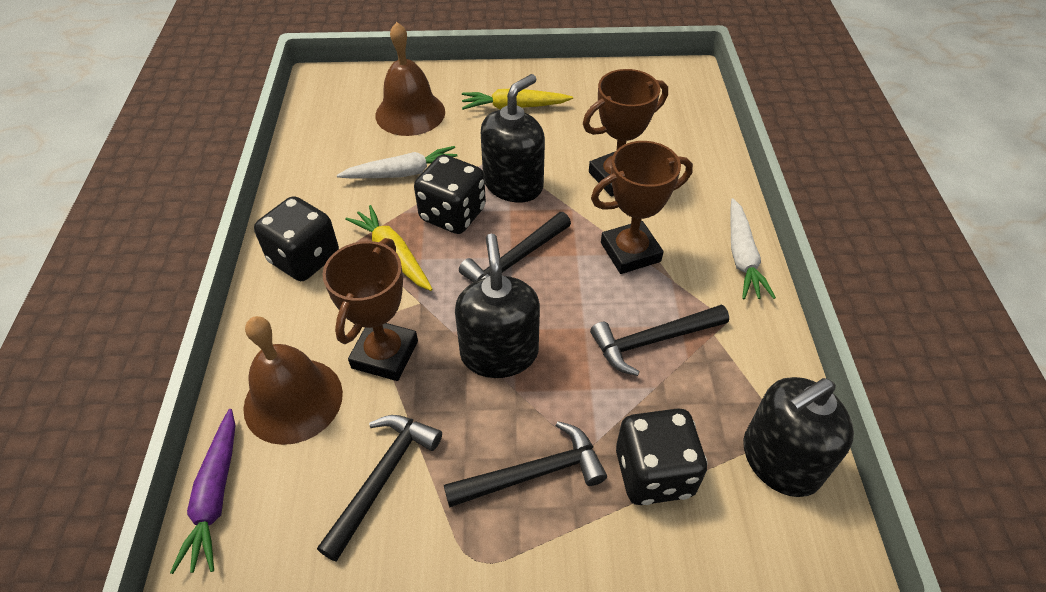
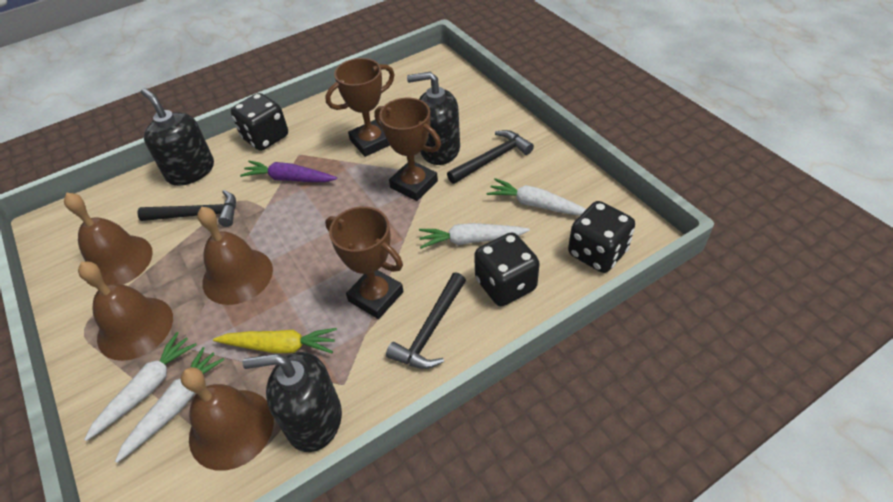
black hammer: 4 -> 3
brown bell: 2 -> 4
white carrot: 2 -> 4
yellow carrot: 2 -> 1

